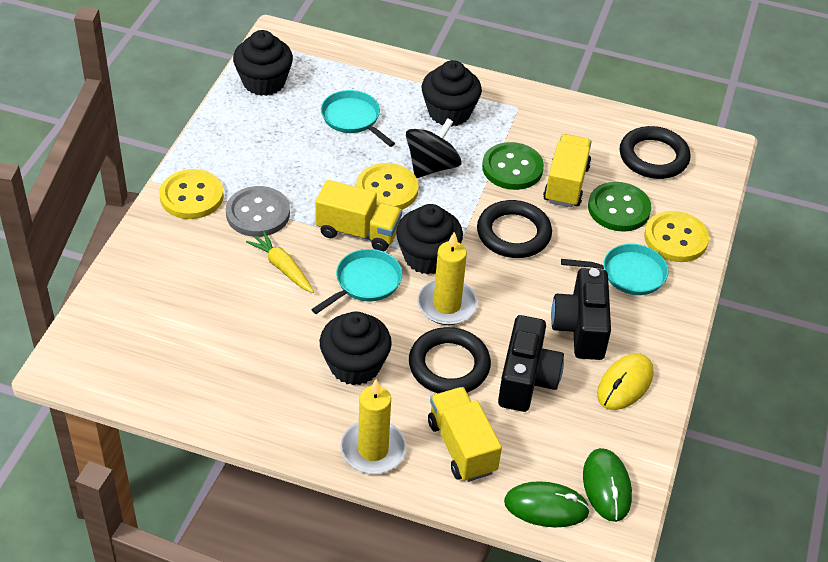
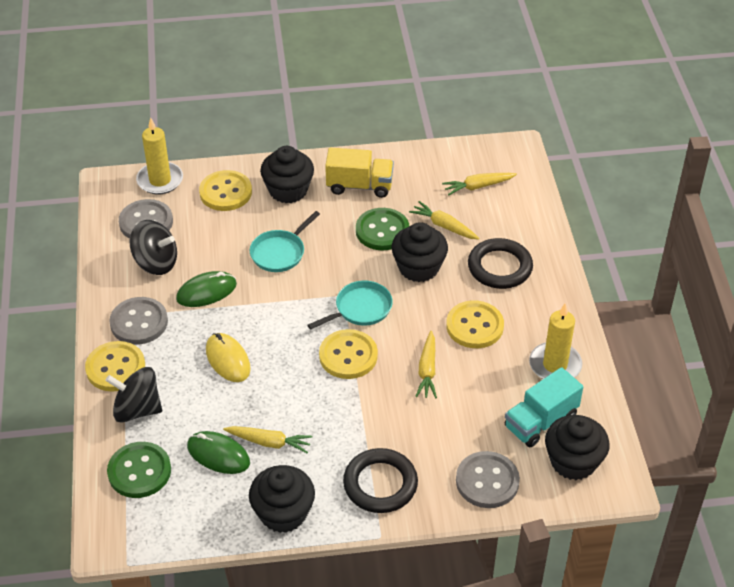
black camera: 2 -> 0
black ring: 3 -> 2
black spinning top: 1 -> 2
grey button: 1 -> 3
turquoise pan: 3 -> 2
turquoise truck: 0 -> 1
yellow button: 3 -> 4
yellow carrot: 1 -> 4
yellow truck: 3 -> 1

